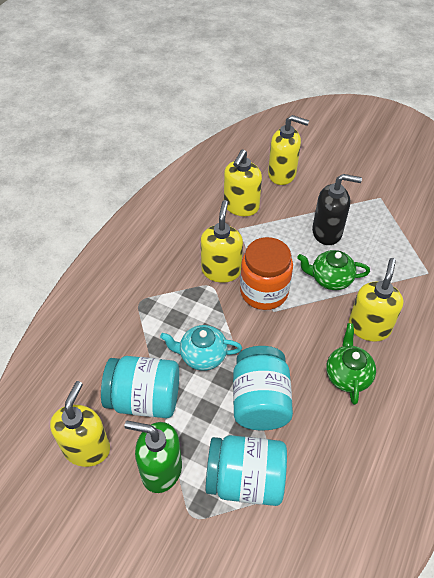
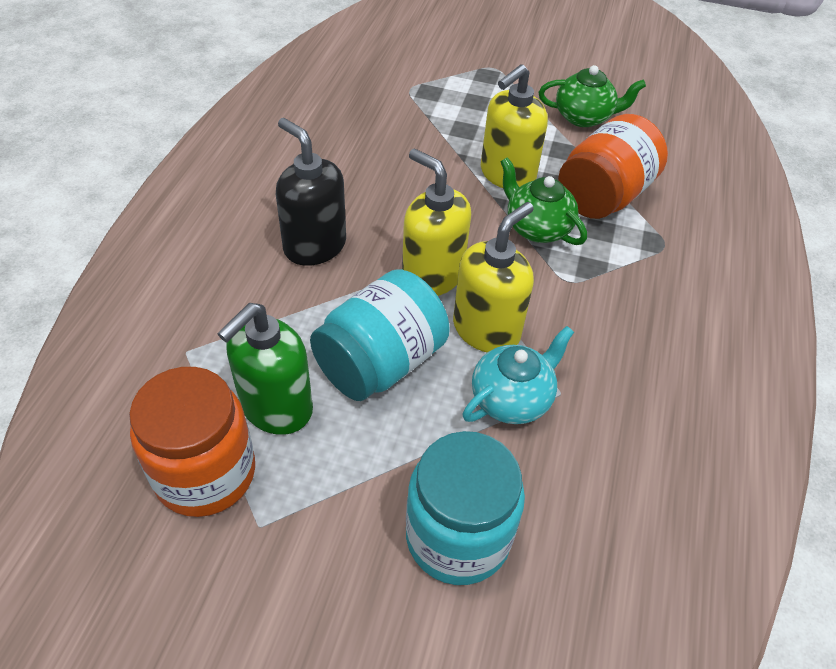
orange jar: 1 -> 2
turquoise jar: 3 -> 2
yellow soap dispenser: 5 -> 3

